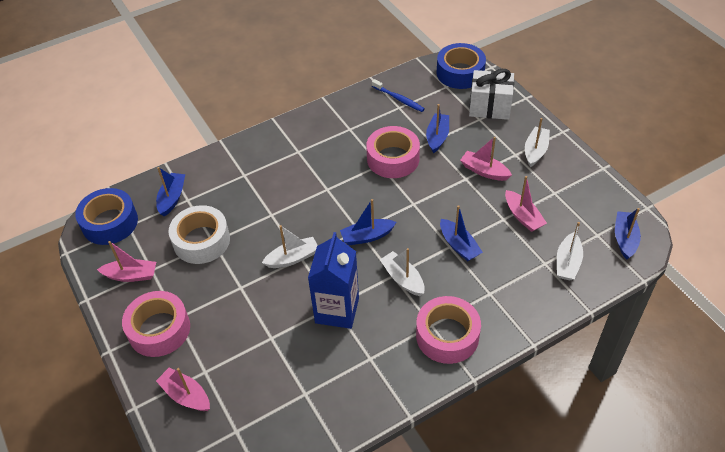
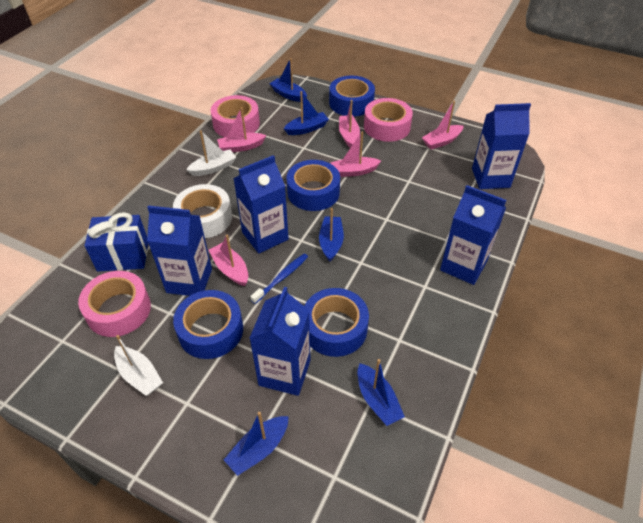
blue carton: 1 -> 5
blue gift: 0 -> 1
blue tape: 2 -> 4
pink boat: 4 -> 5
white boat: 4 -> 2
white gift: 1 -> 0

